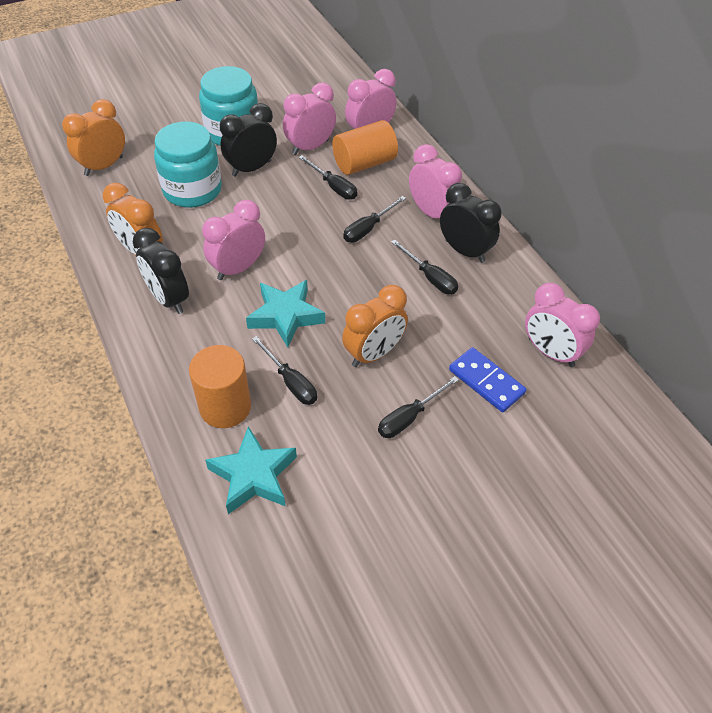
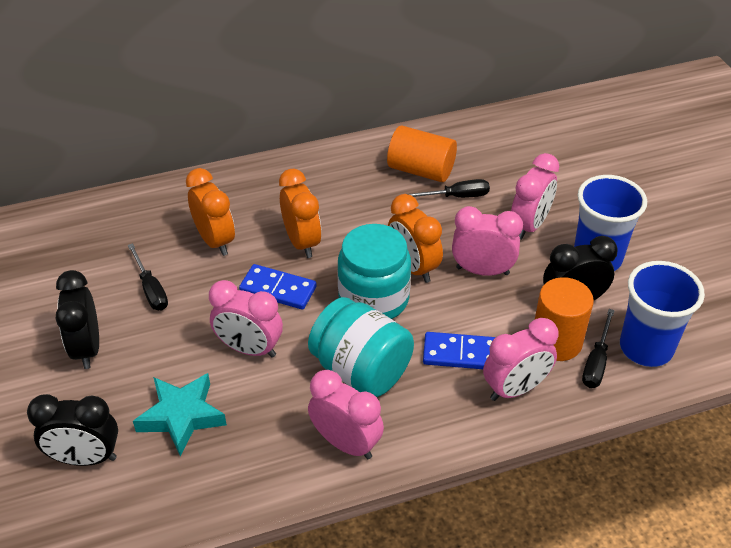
black screwdriver: 5 -> 3
blue cup: 0 -> 2
blue domino: 1 -> 2
turquoise star: 2 -> 1

